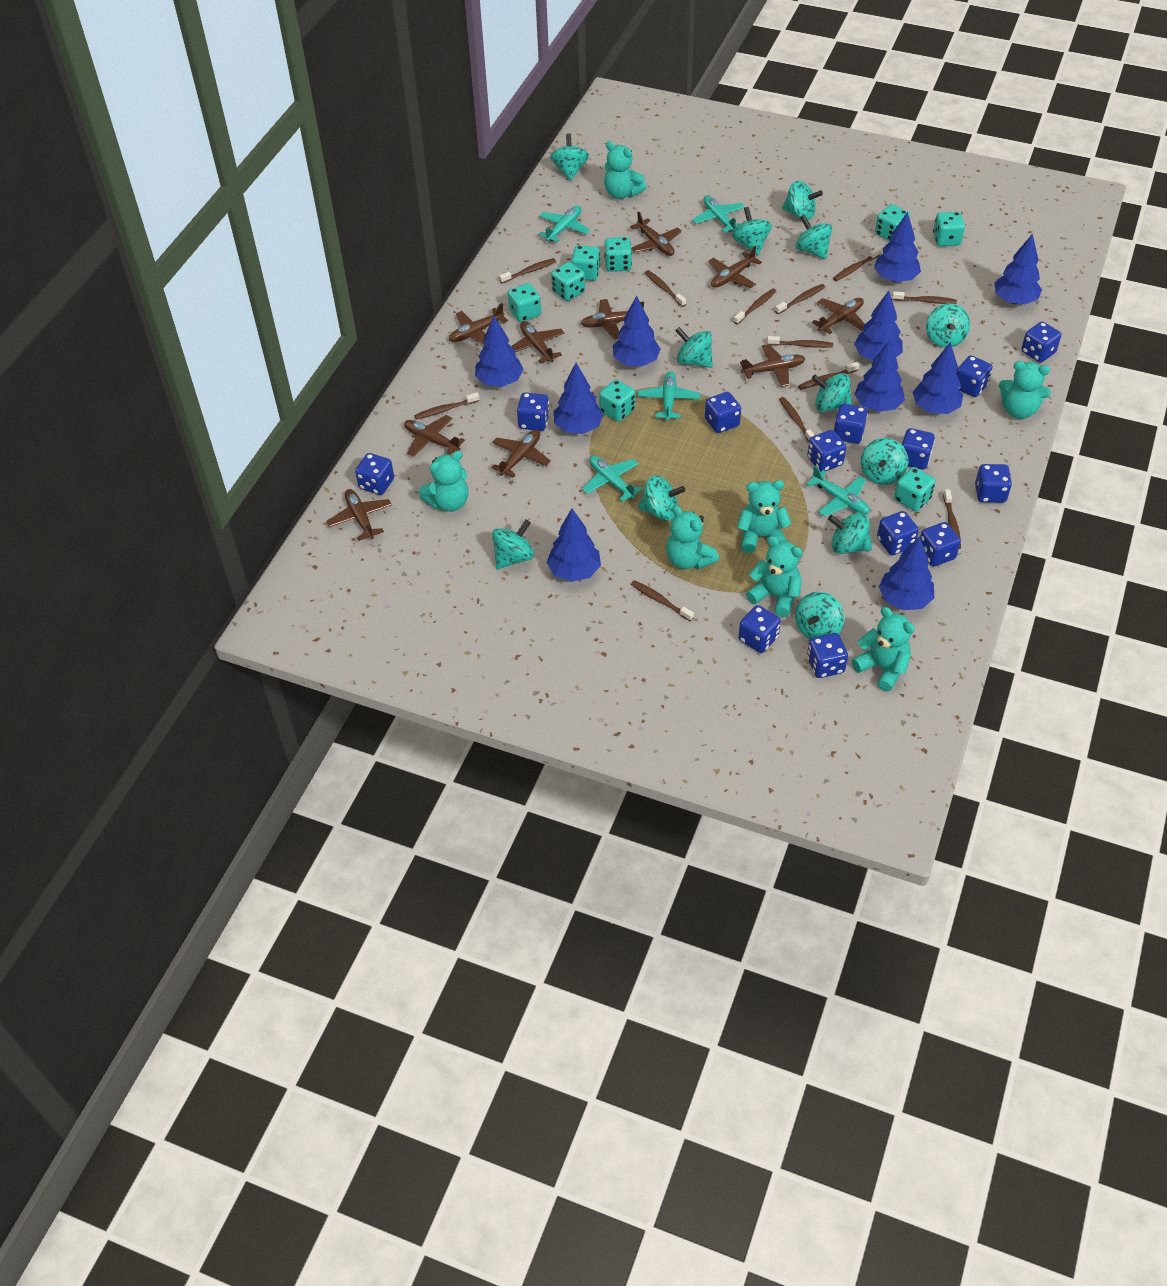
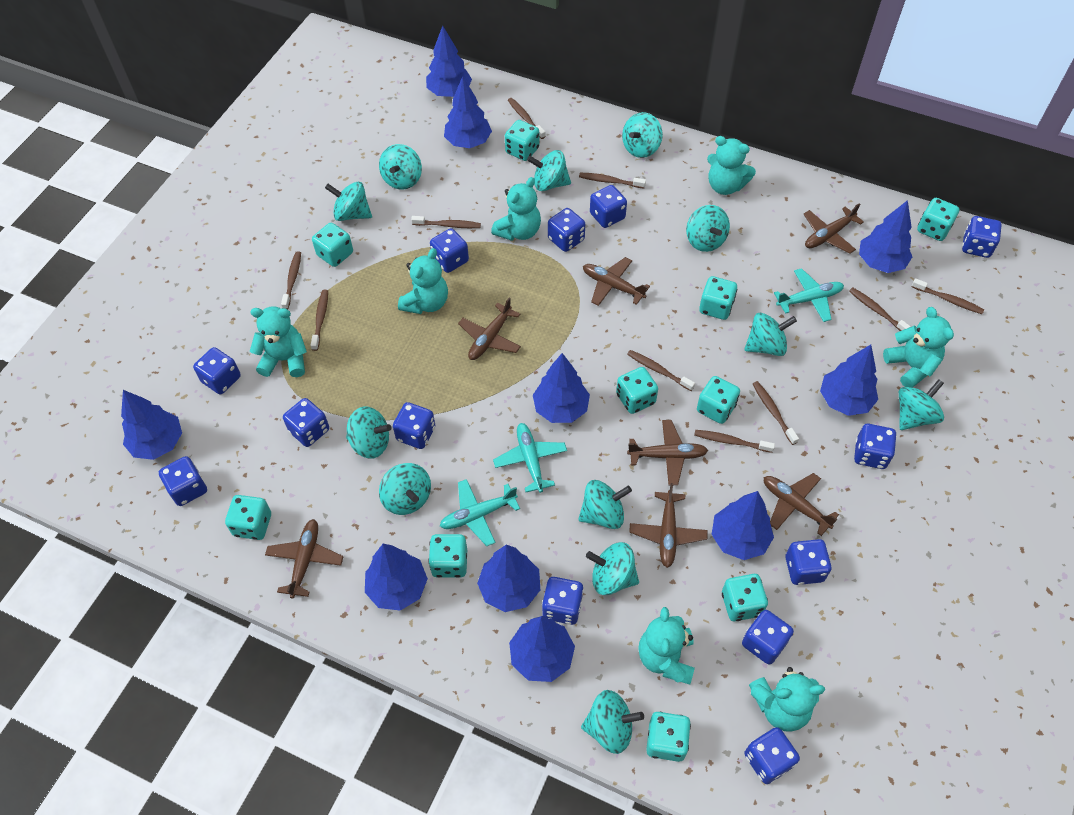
brown plane: 10 -> 7
brown toothbrush: 12 -> 10
turquoise dice: 8 -> 10
turquoise plane: 5 -> 3

